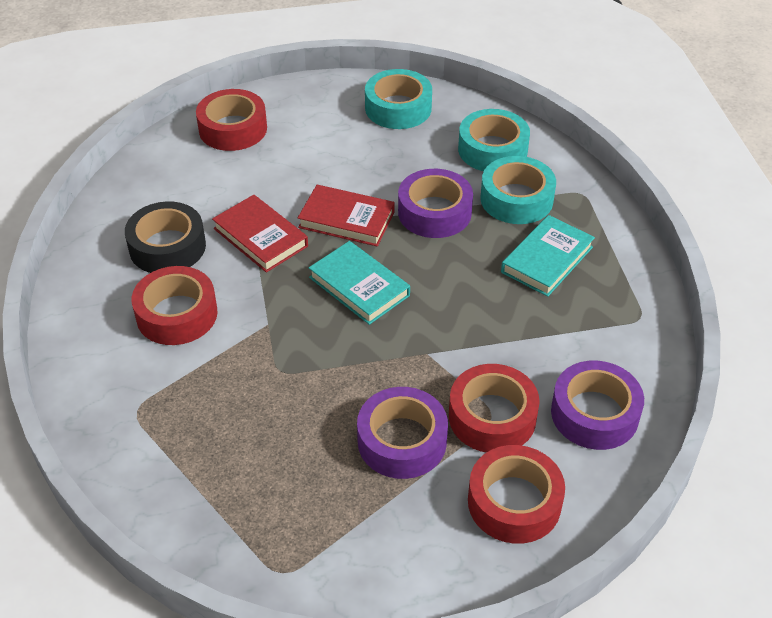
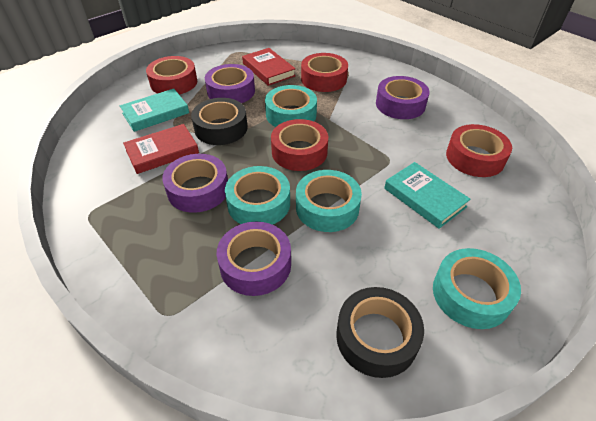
black tape: 1 -> 2
purple tape: 3 -> 4
turquoise tape: 3 -> 4

